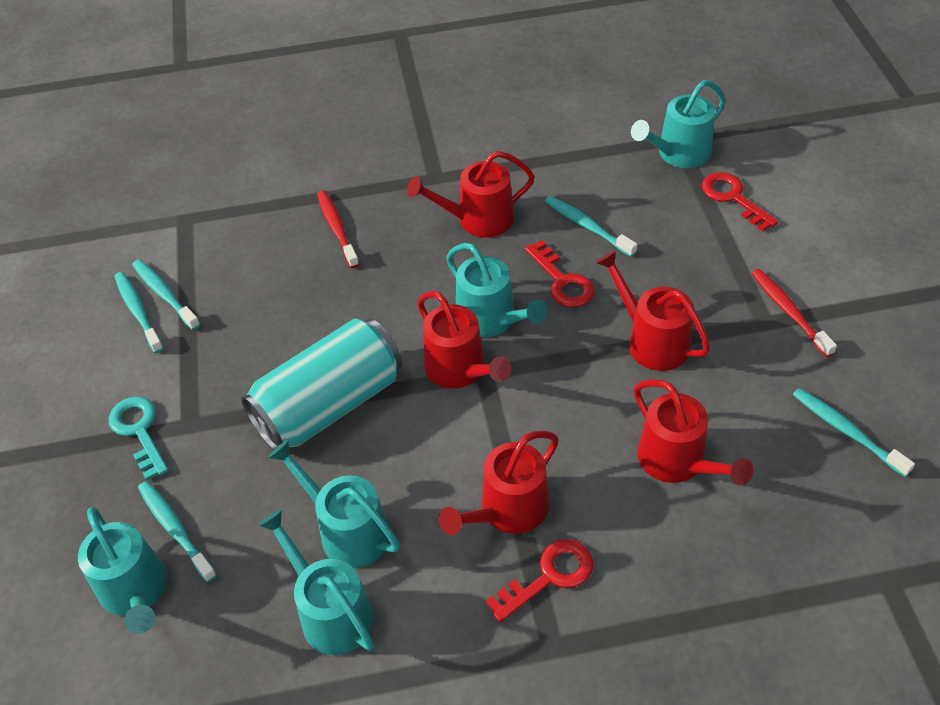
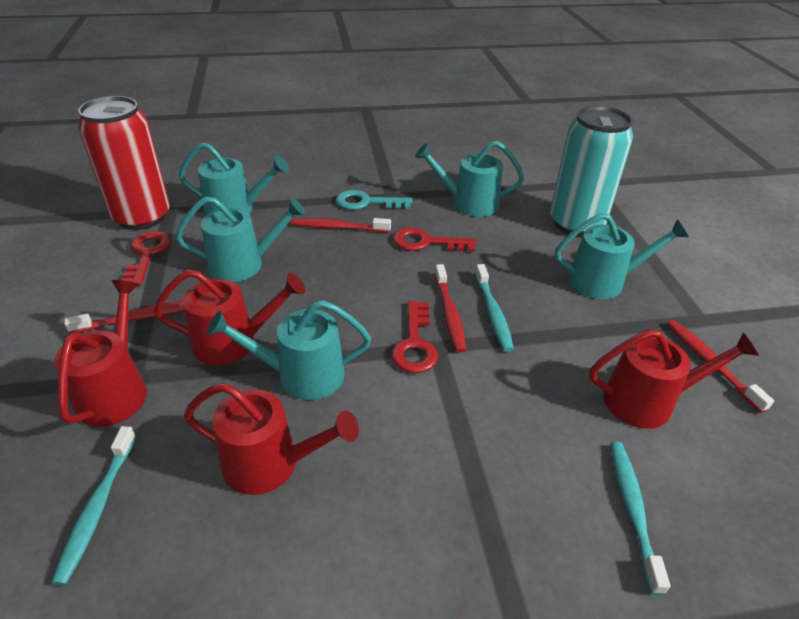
red can: 0 -> 1
red toothbrush: 2 -> 4
red watering can: 5 -> 4
turquoise toothbrush: 5 -> 3

